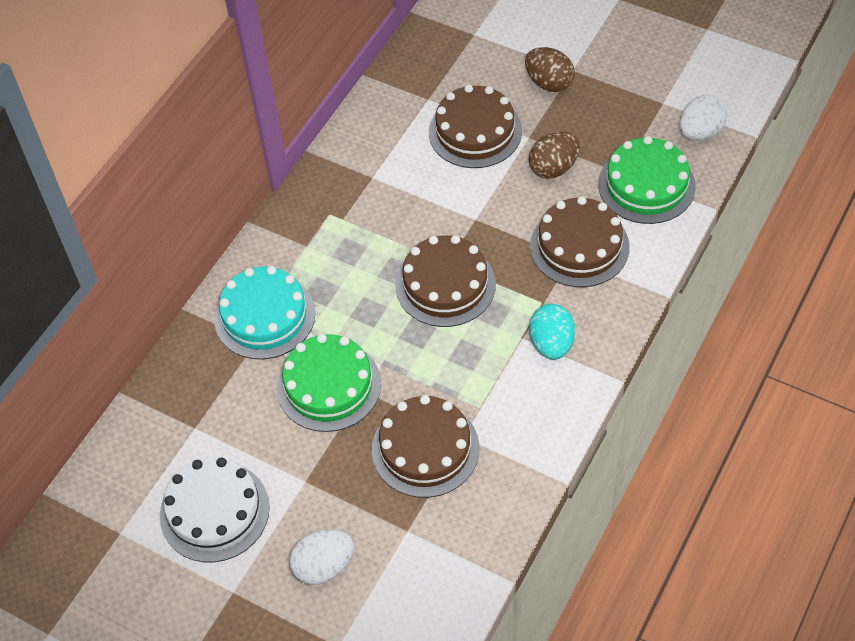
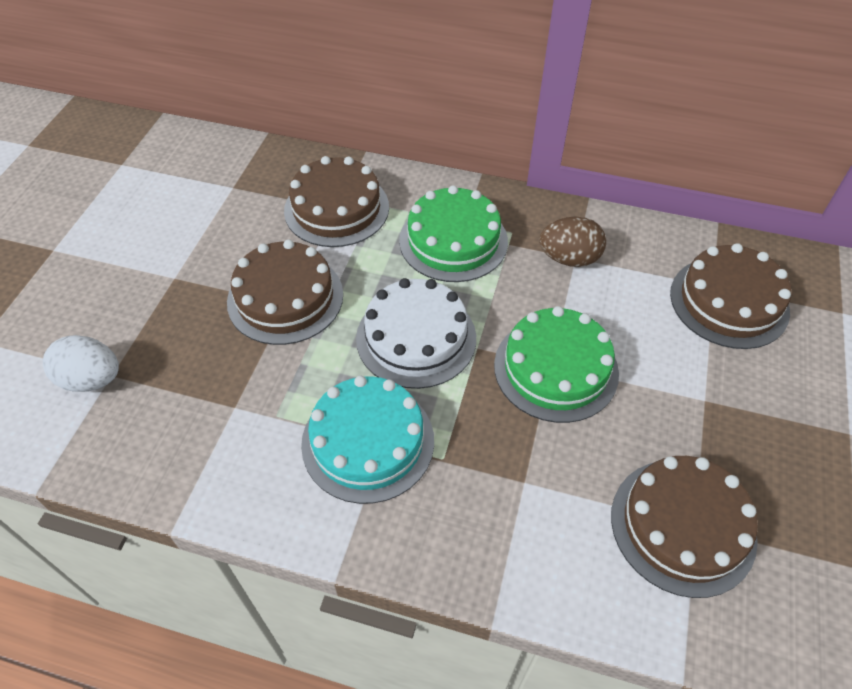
brown egg: 2 -> 1
turquoise egg: 1 -> 0
white egg: 2 -> 1

